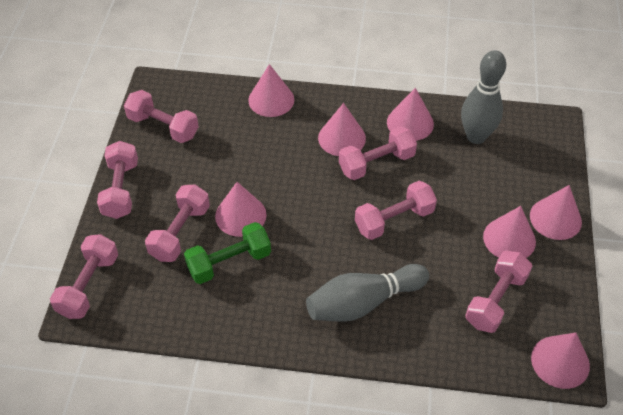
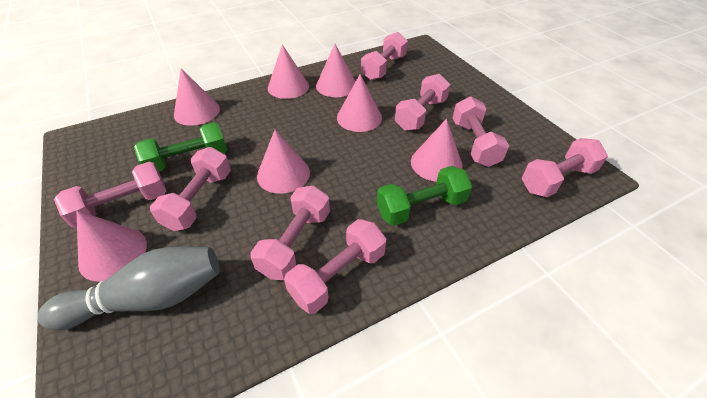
green dumbbell: 1 -> 2
grey bowling pin: 2 -> 1
pink dumbbell: 7 -> 8

